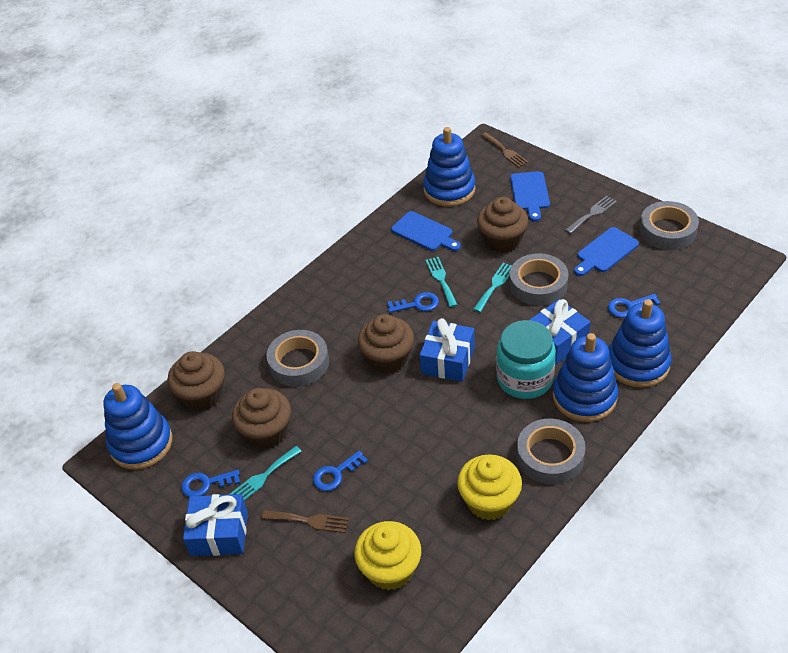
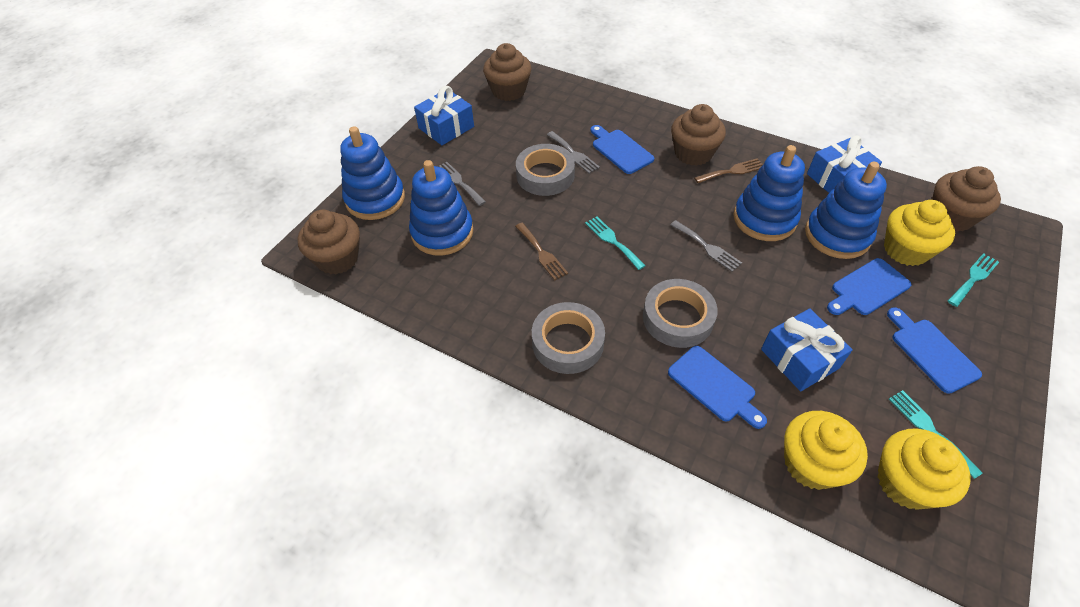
blue cutting board: 3 -> 4
blue key: 4 -> 0
grey fork: 1 -> 3
grey tape: 4 -> 3
turquoise jar: 1 -> 0
yellow cupcake: 2 -> 3

